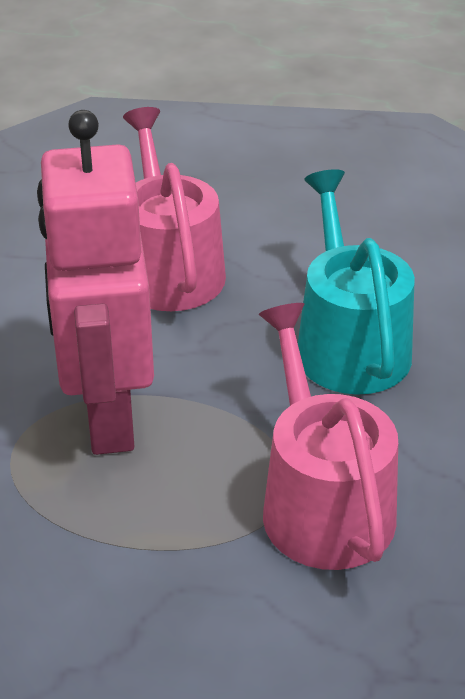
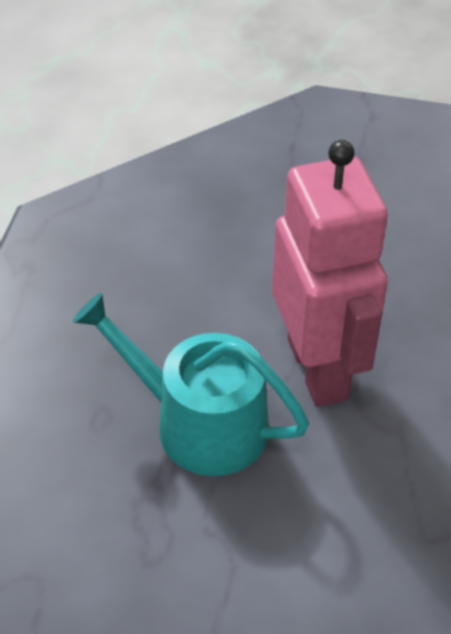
pink watering can: 2 -> 0

